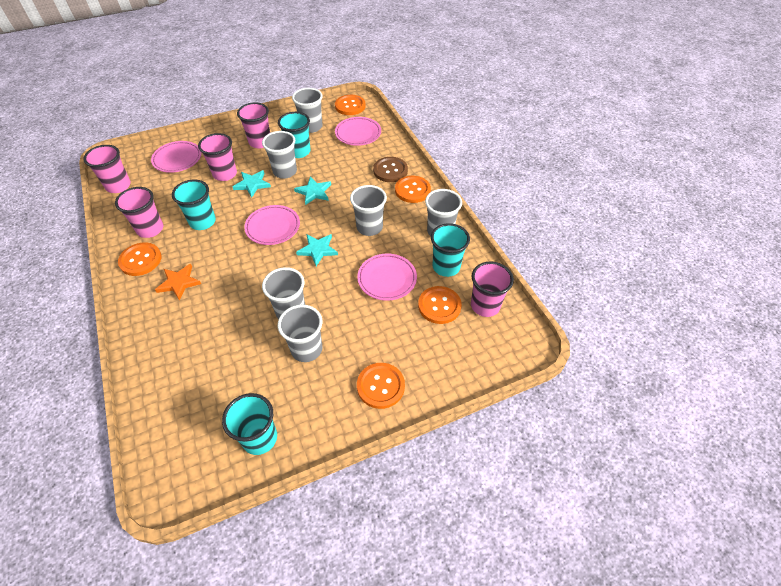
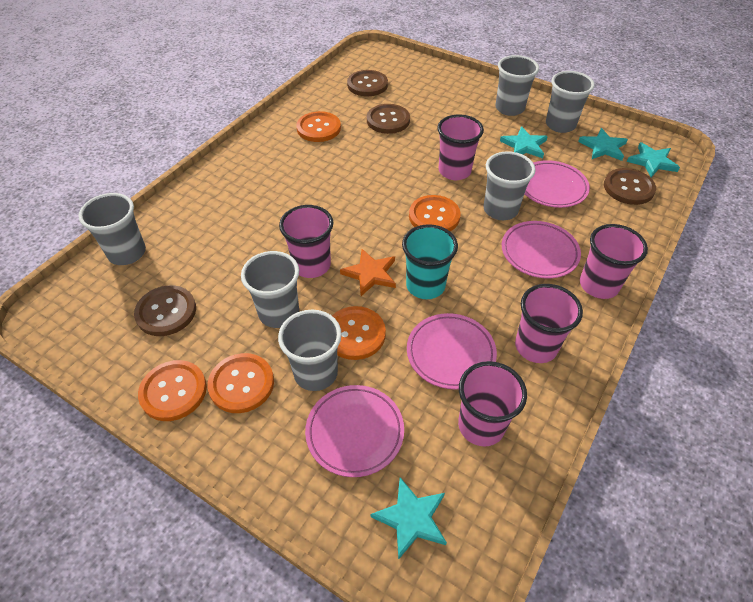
brown button: 1 -> 4
turquoise cup: 4 -> 1
turquoise star: 3 -> 4

